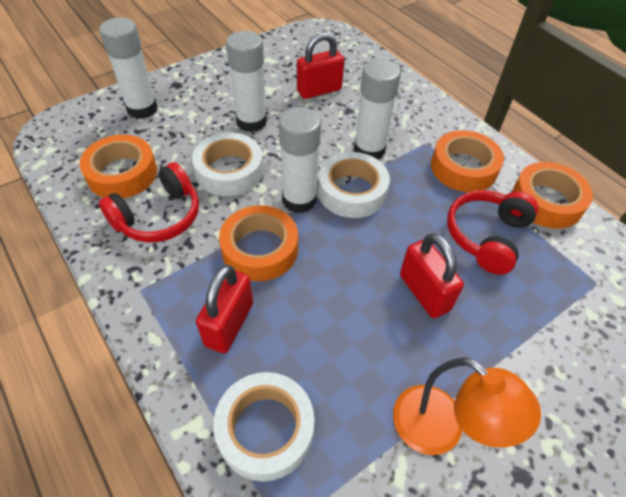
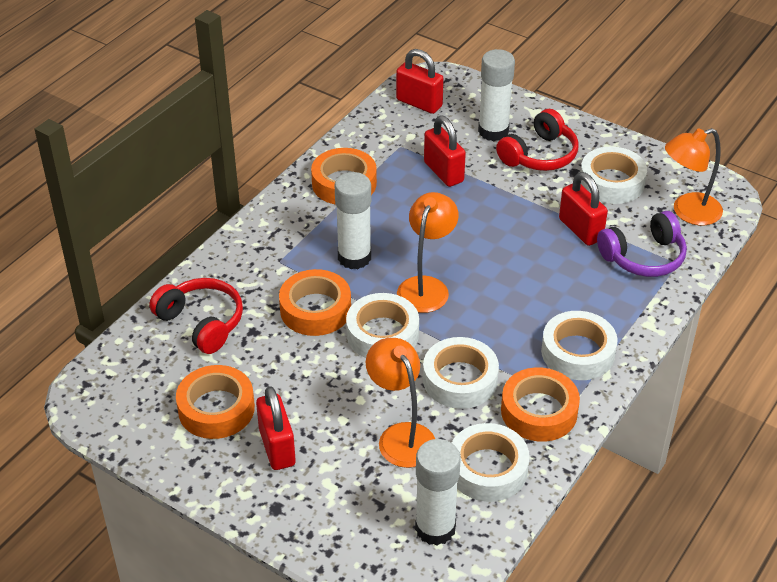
orange lamp: 1 -> 3
purple headphones: 0 -> 1
red padlock: 3 -> 4
white glue stick: 4 -> 3
white tape: 3 -> 5

